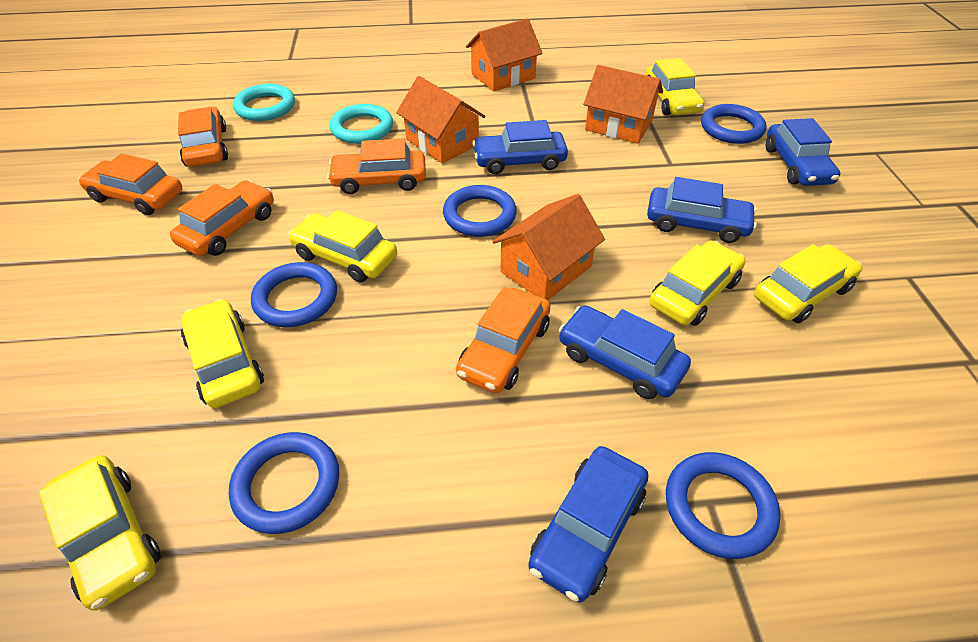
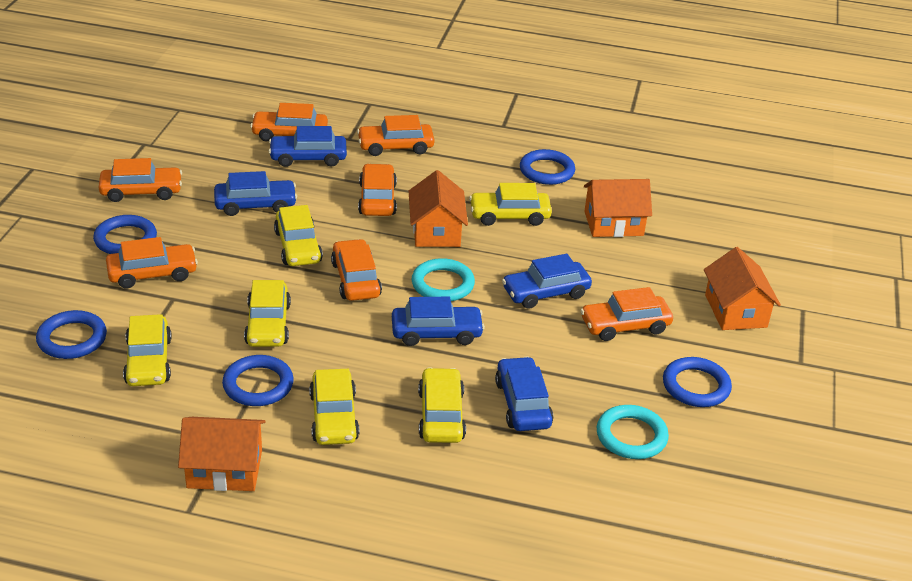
orange car: 5 -> 7

